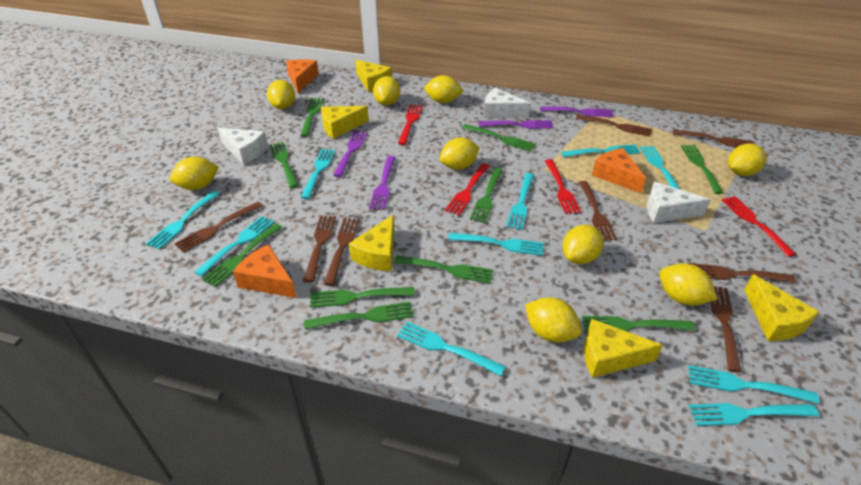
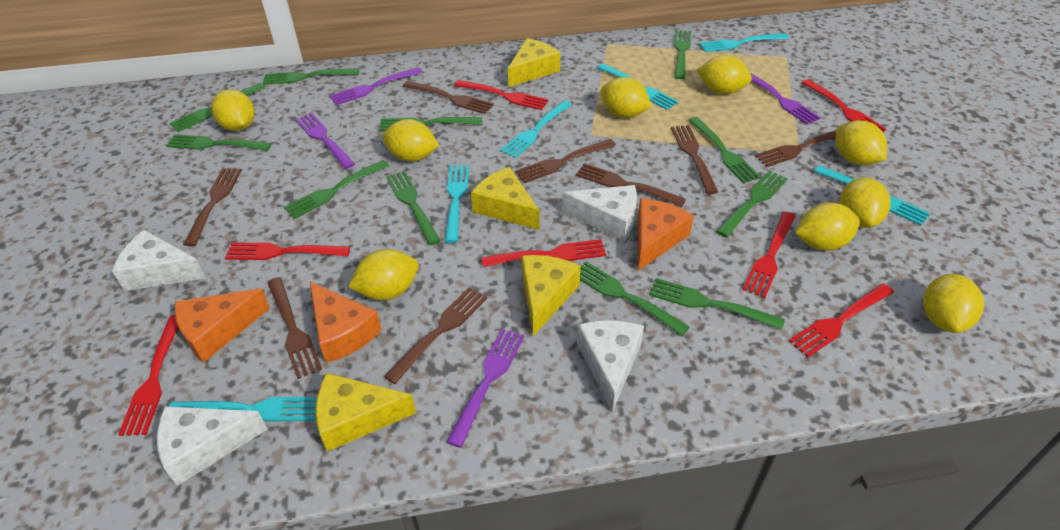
green fork: 10 -> 11
red fork: 4 -> 7
turquoise fork: 10 -> 6
white cheese: 3 -> 4
yellow cheese: 5 -> 4

